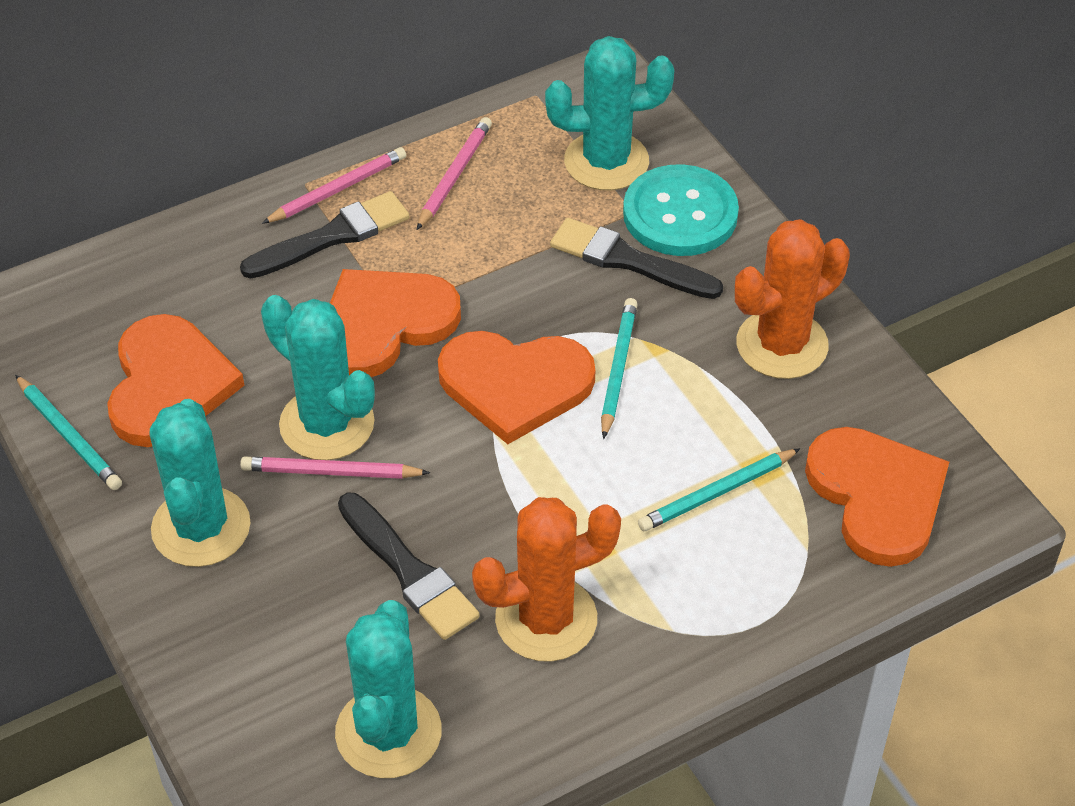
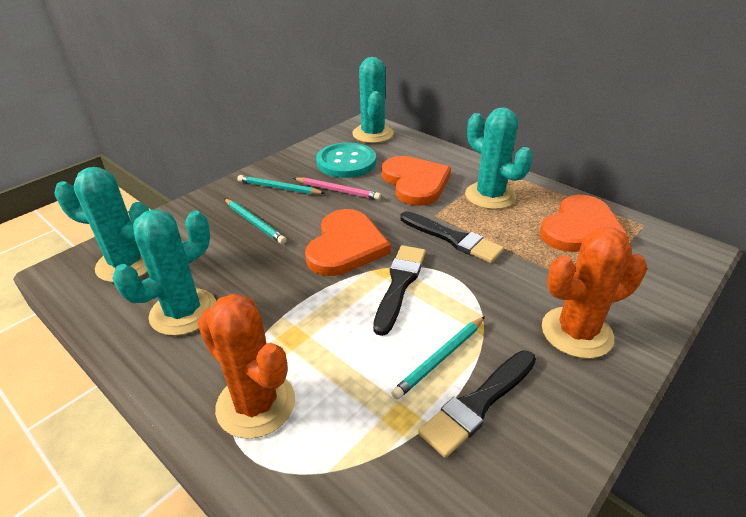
orange heart: 4 -> 3
pink pencil: 3 -> 1

